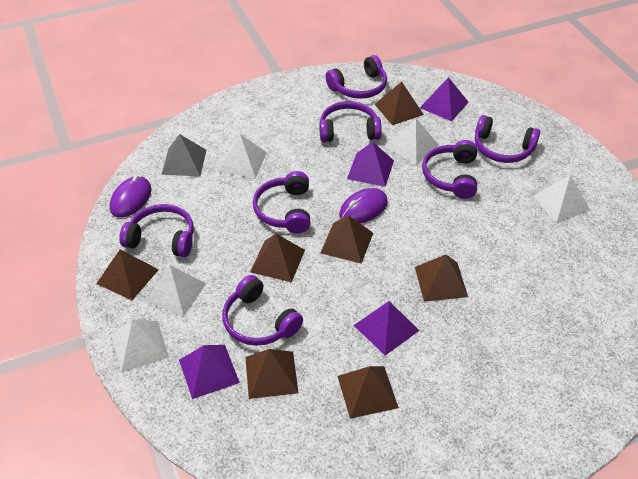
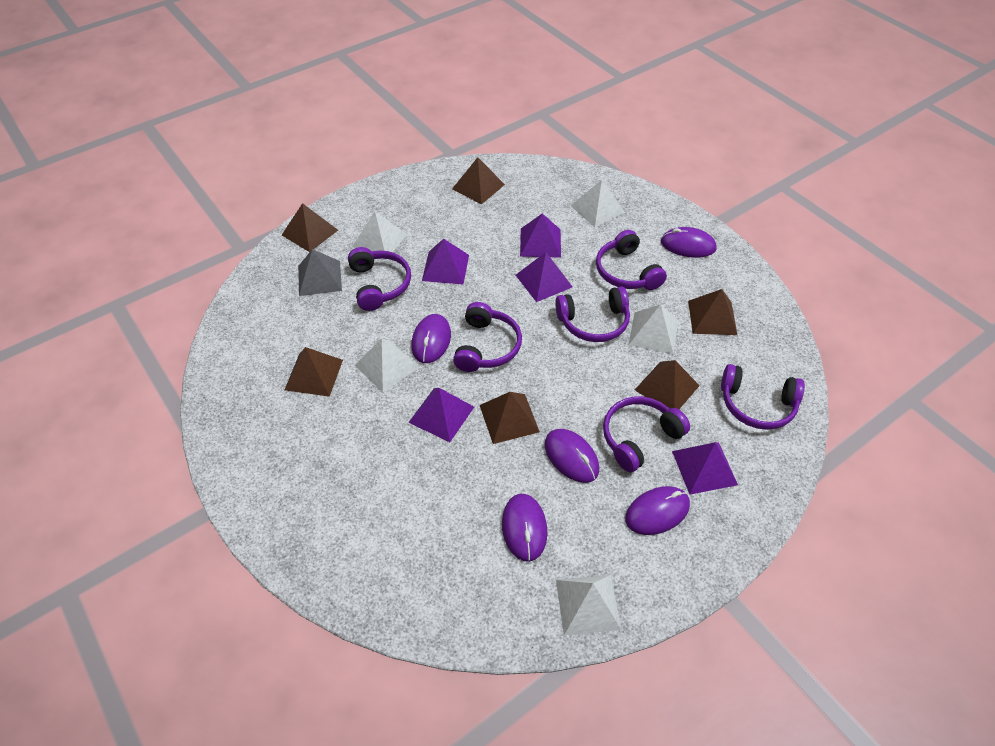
brown pyramid: 7 -> 6
purple headphones: 7 -> 6
purple mouse: 2 -> 5
purple pyramid: 4 -> 5

